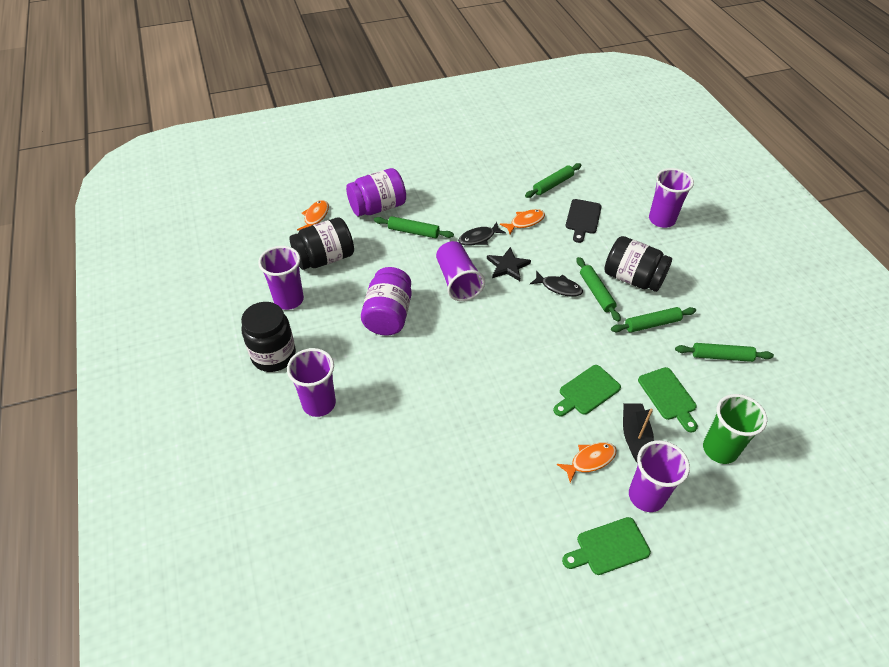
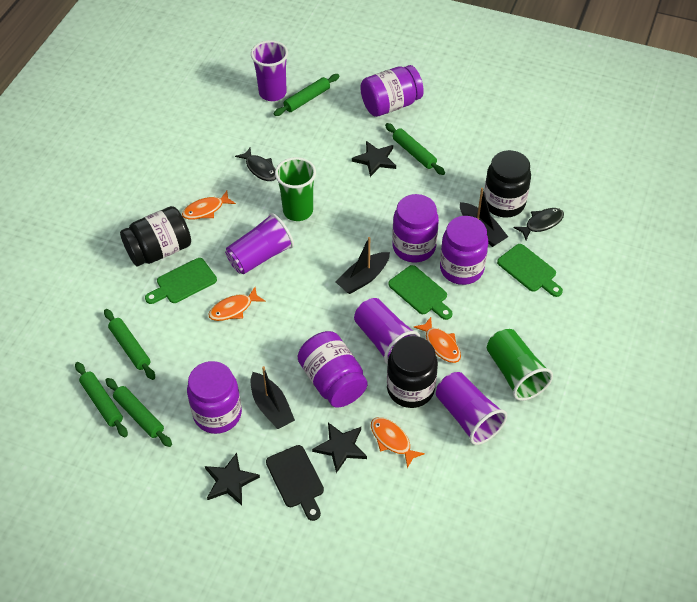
black boat: 1 -> 3
black star: 1 -> 3
green cup: 1 -> 2
orange fish: 3 -> 4
purple cup: 5 -> 4
purple jar: 2 -> 5

